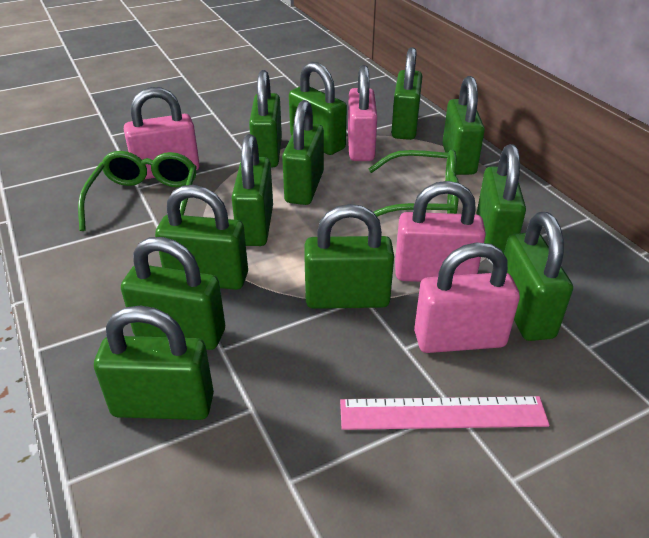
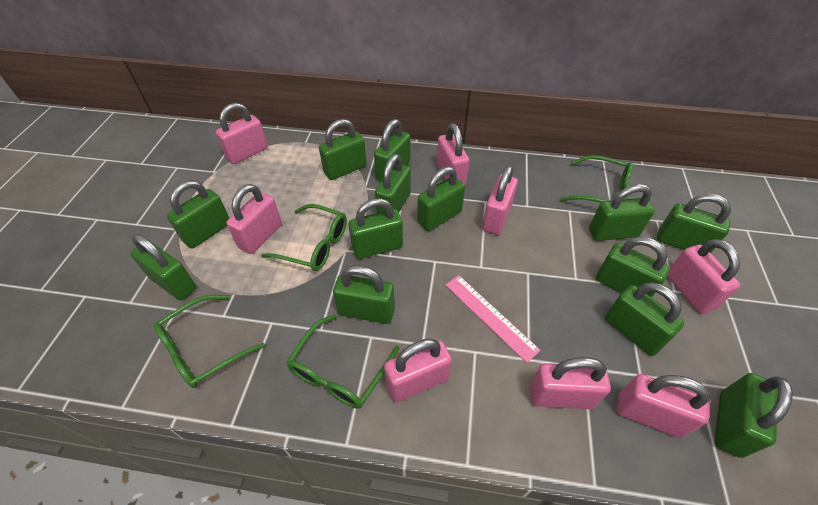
green glasses: 2 -> 4
green padlock: 12 -> 13
pink padlock: 4 -> 8

